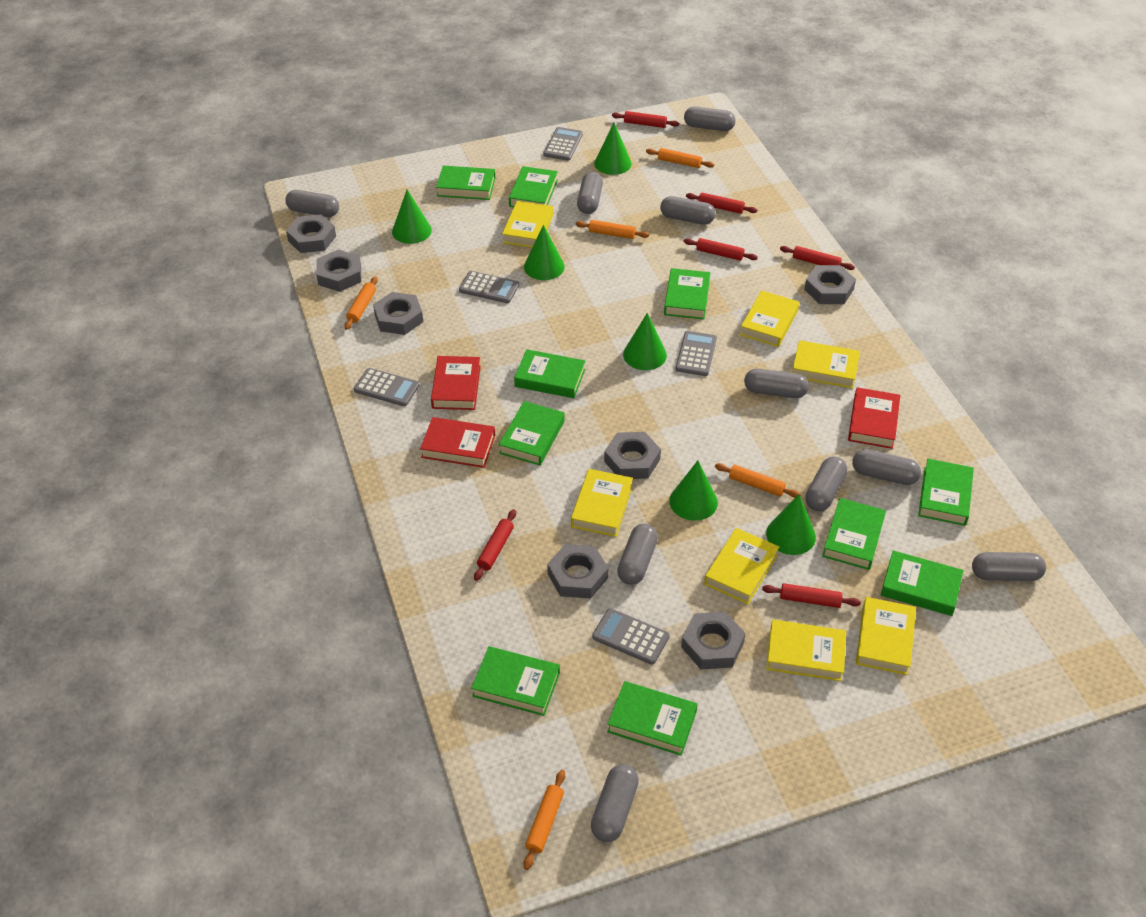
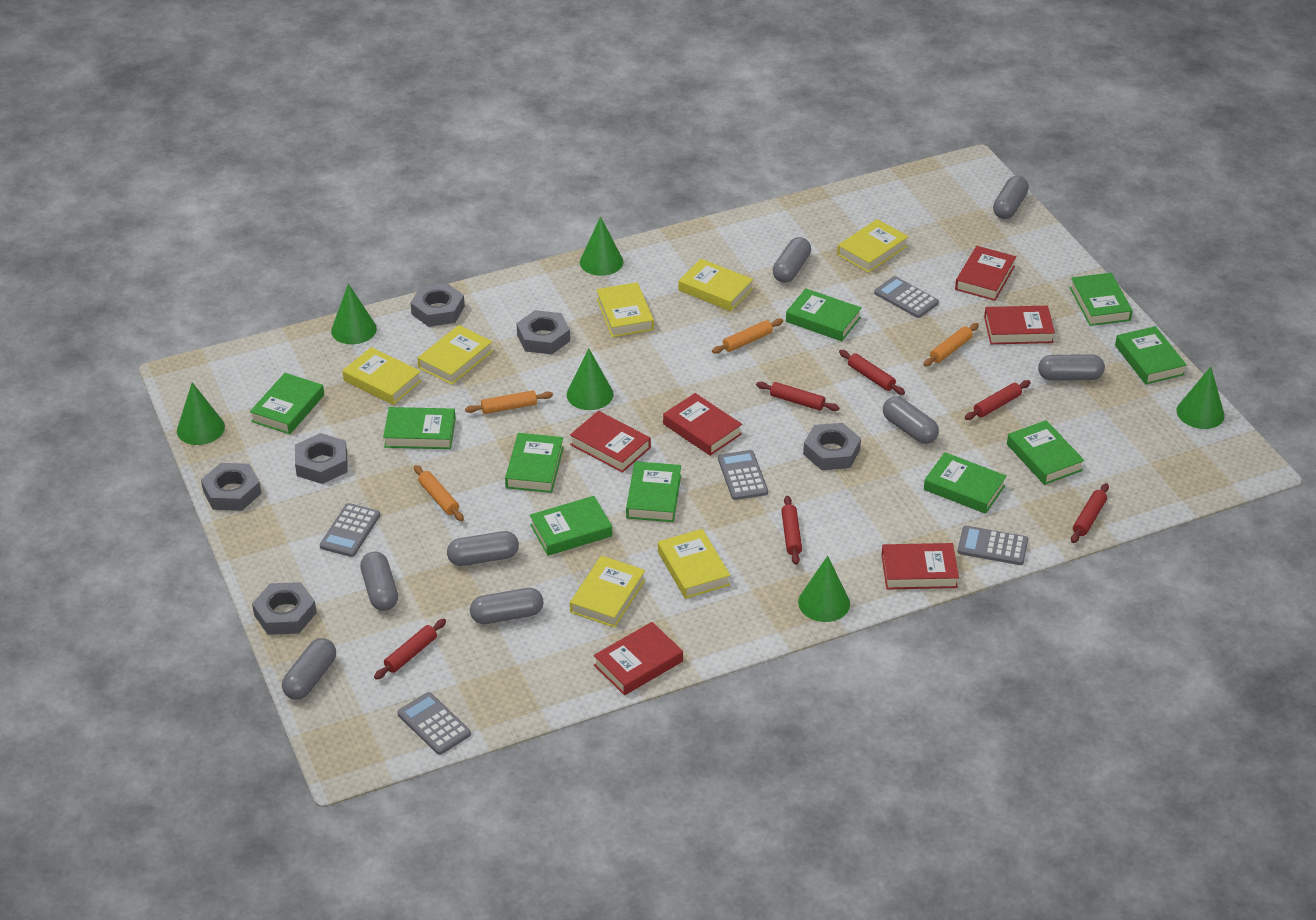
grey capsule: 10 -> 8
grey nut: 7 -> 6
orange rolling pin: 5 -> 4
red book: 3 -> 6

